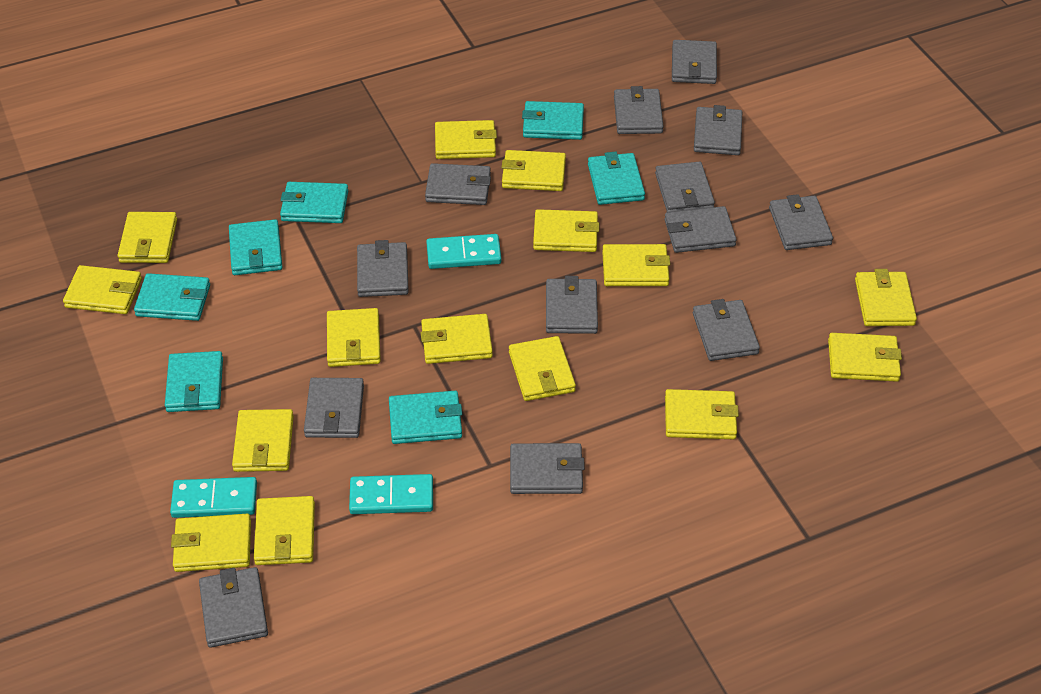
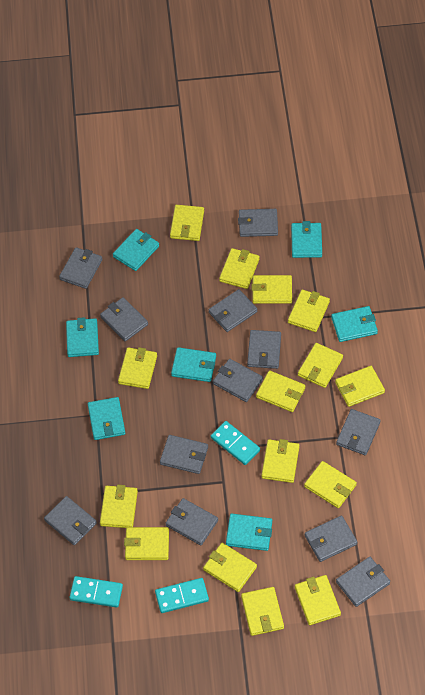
grey wallet: 13 -> 12

